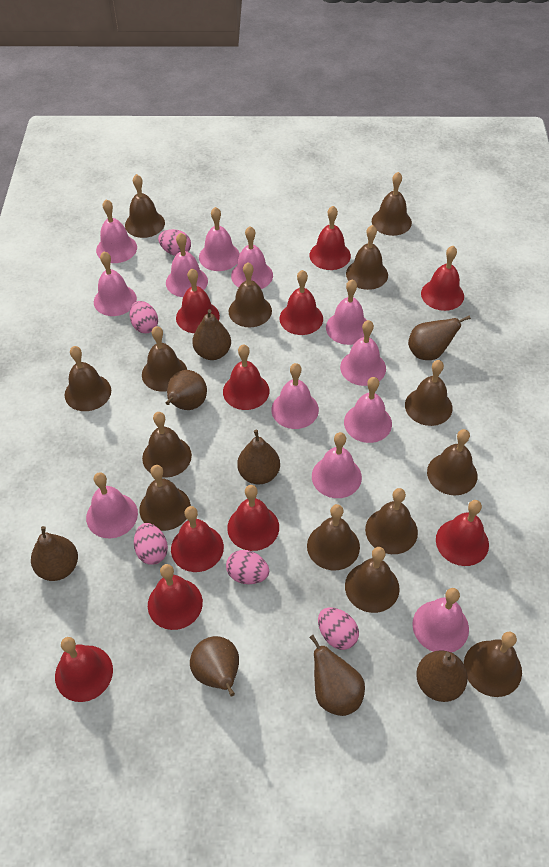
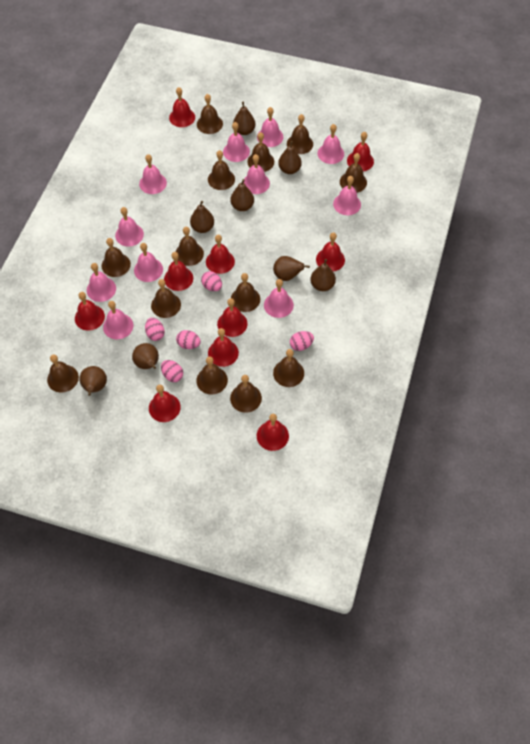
brown bell: 14 -> 13
pink bell: 12 -> 11

